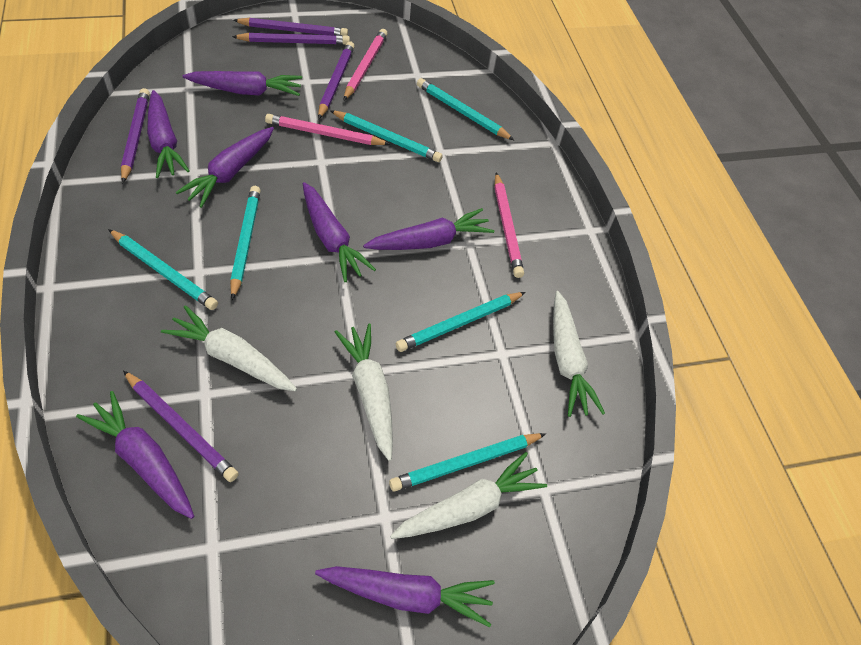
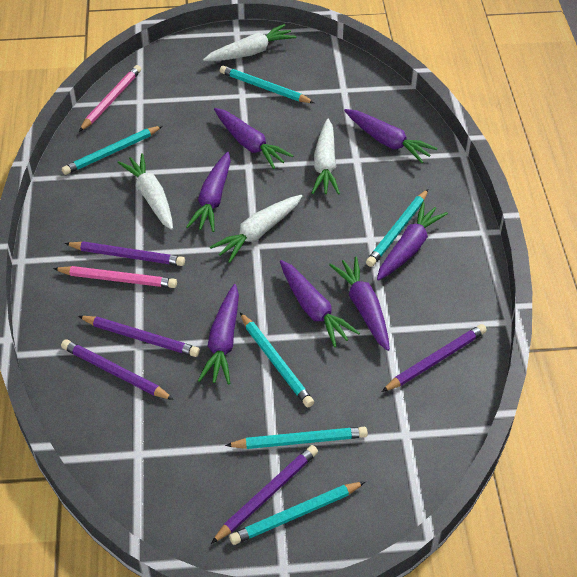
pink pencil: 3 -> 2

